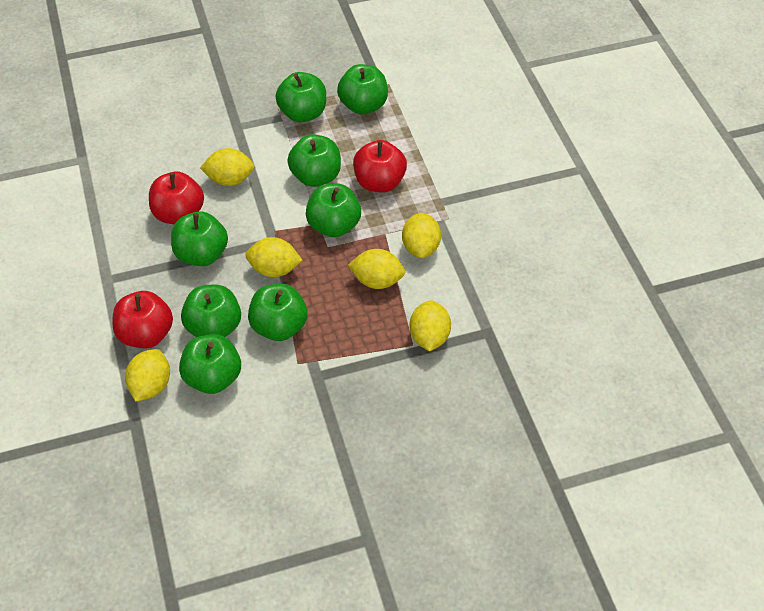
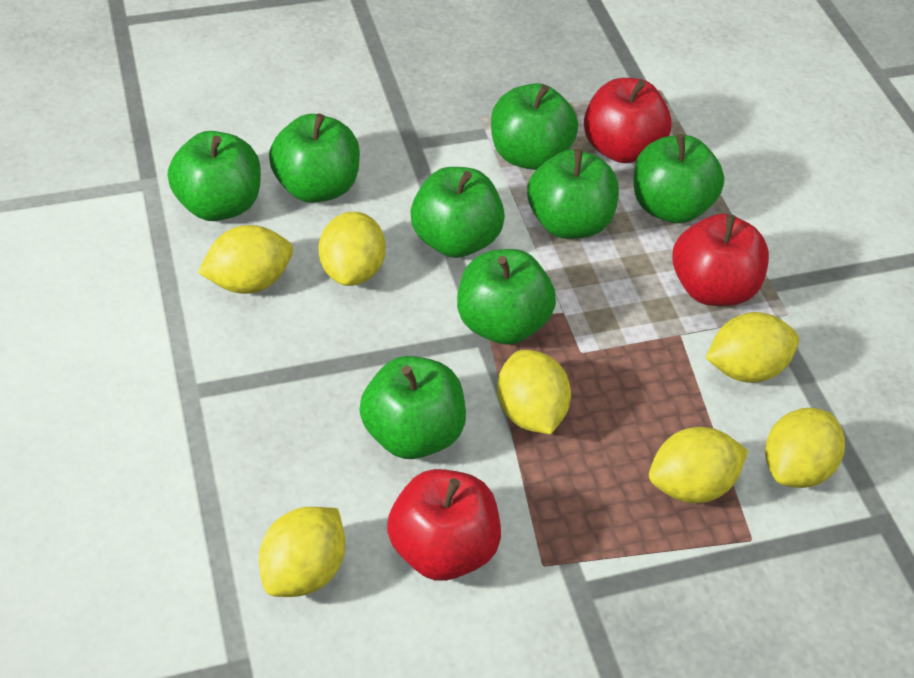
yellow lemon: 6 -> 7

